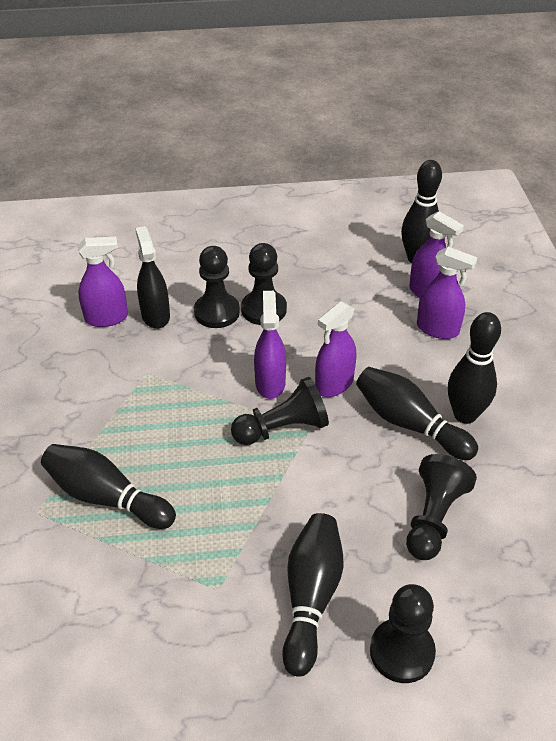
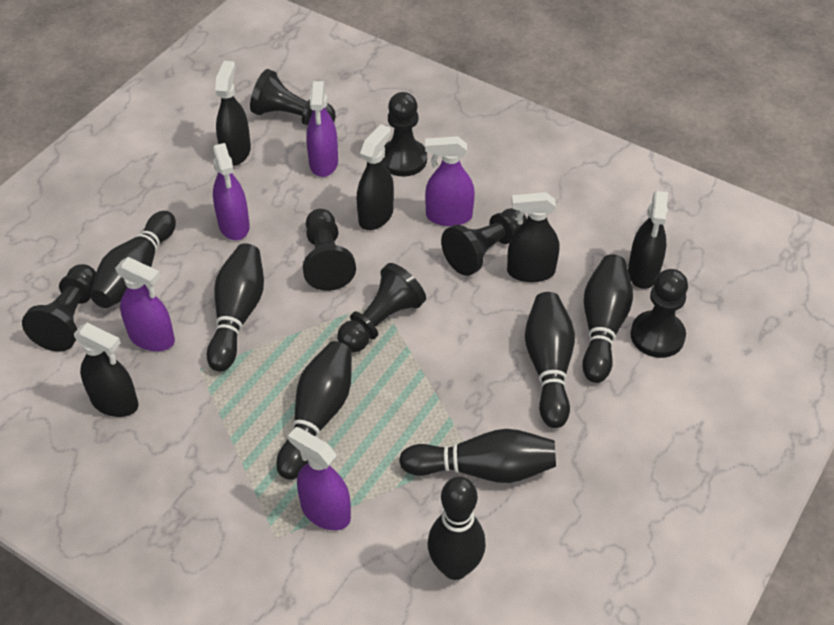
black bowling pin: 5 -> 7
black pawn: 5 -> 7
black spray bottle: 1 -> 5

